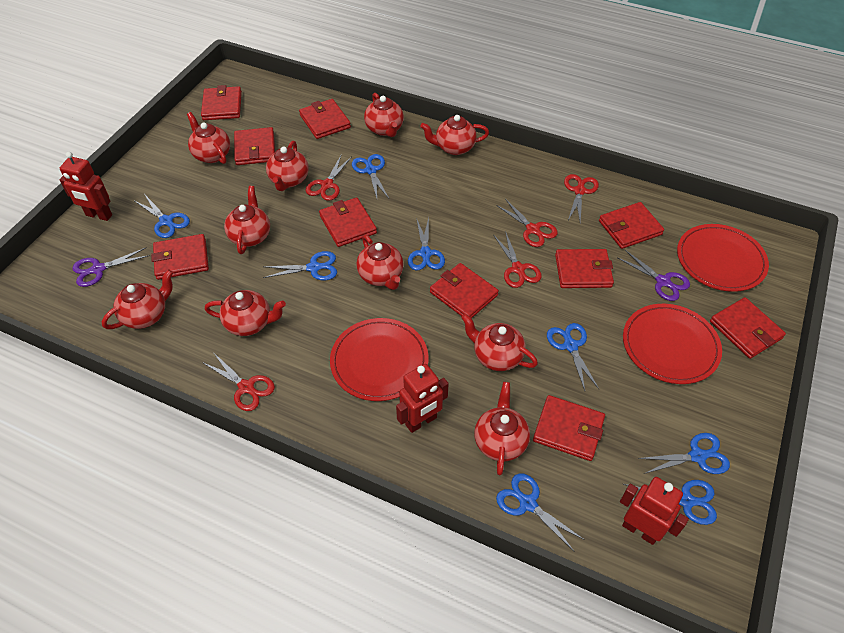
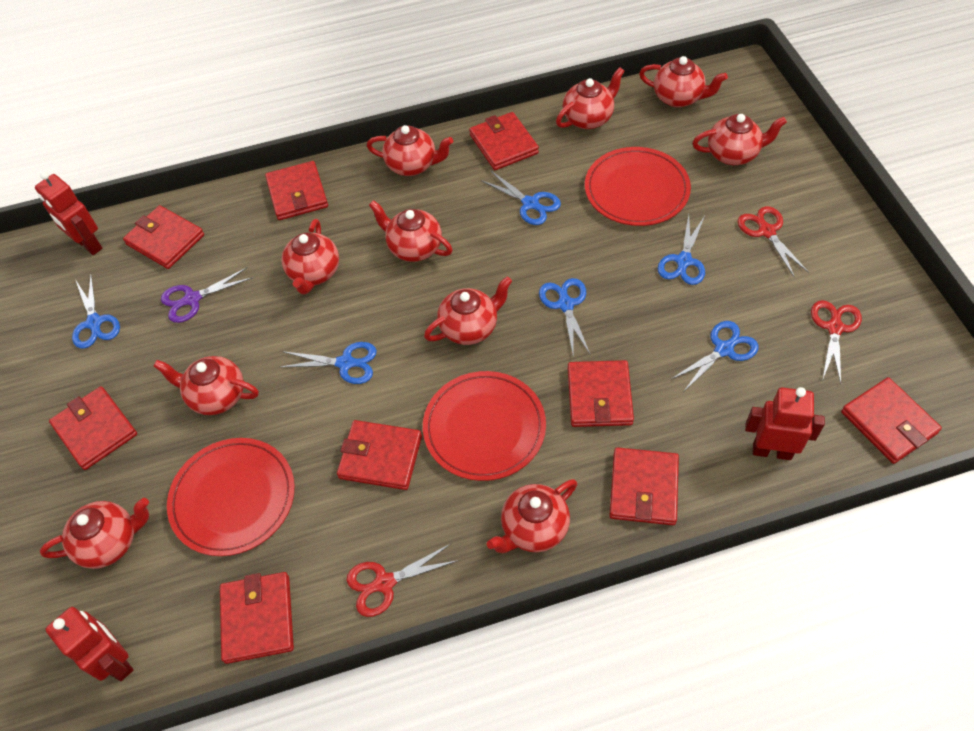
blue scissors: 8 -> 6
purple scissors: 2 -> 1
red scissors: 5 -> 3
red wallet: 10 -> 9

